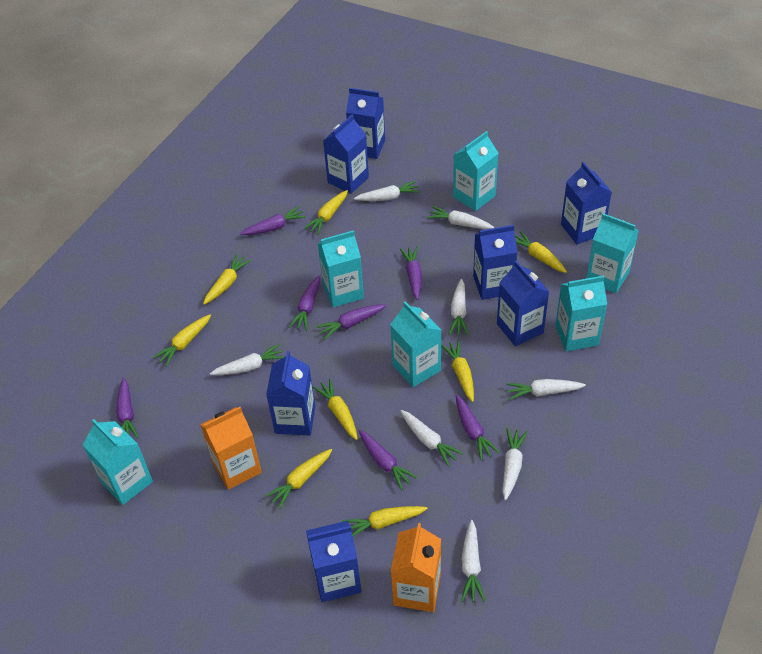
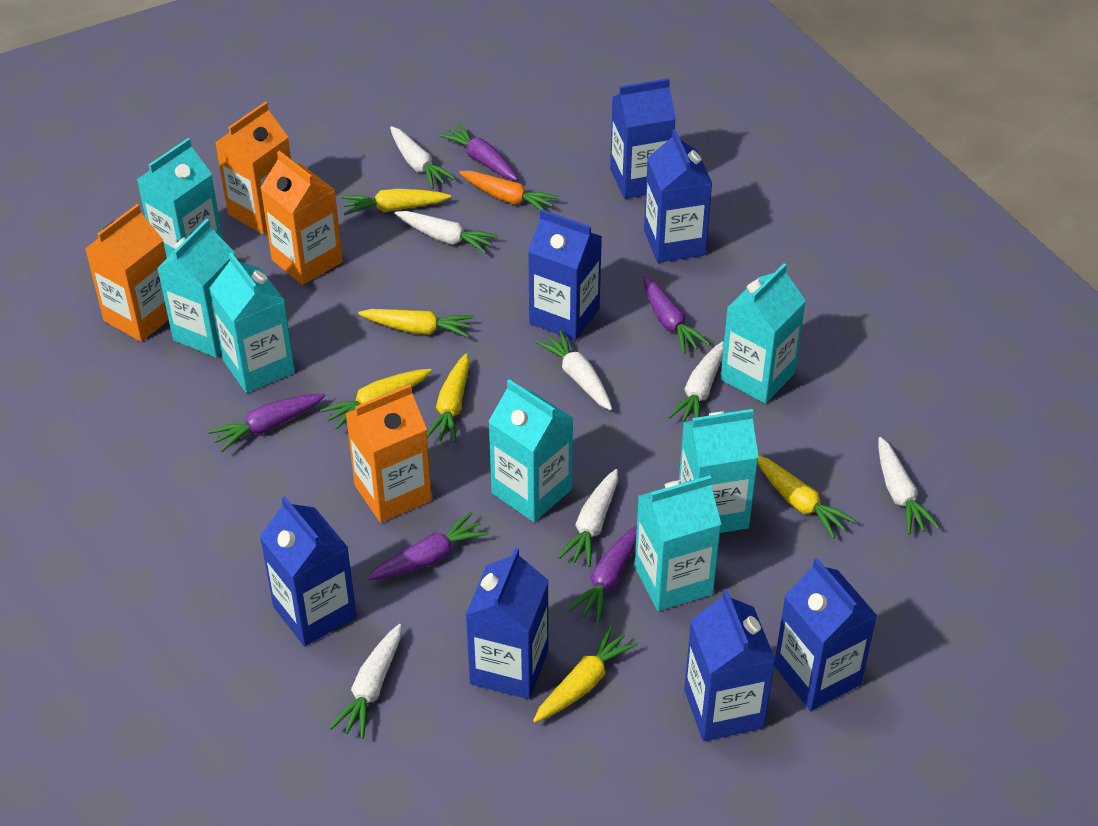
orange carrot: 0 -> 1
orange carton: 2 -> 4
purple carrot: 7 -> 5
turquoise carton: 6 -> 7
white carrot: 8 -> 7
yellow carrot: 8 -> 6

